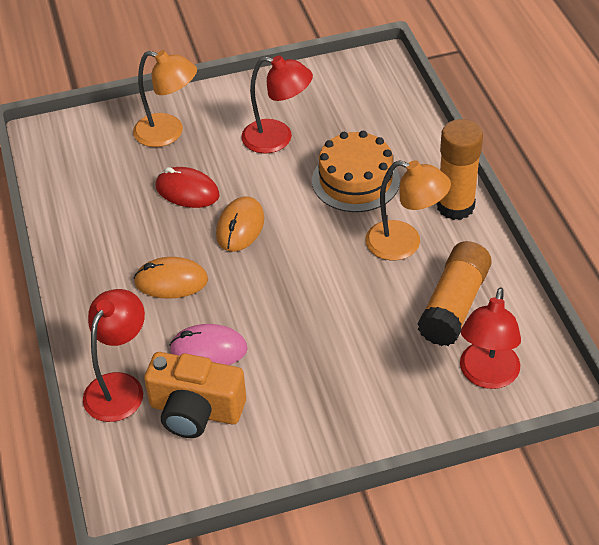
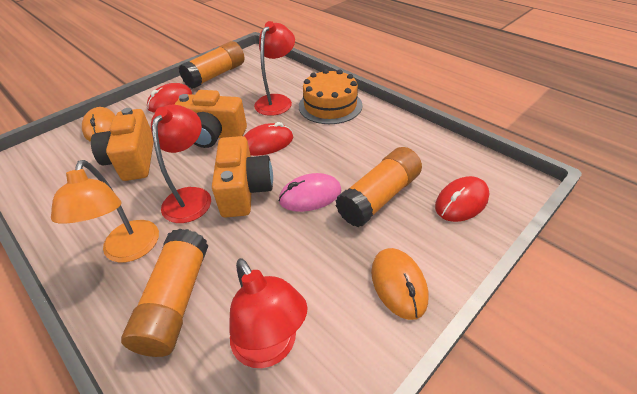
orange camera: 1 -> 3
orange glue stick: 2 -> 3
orange lamp: 2 -> 1
red mouse: 1 -> 3

